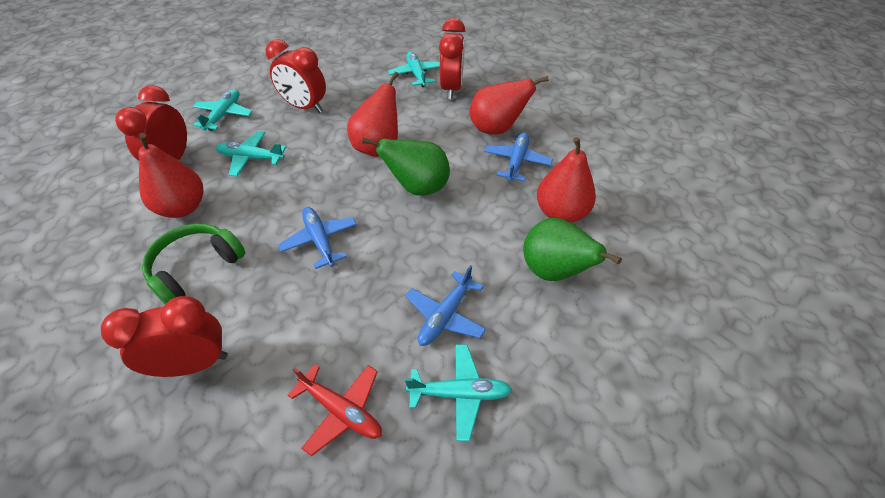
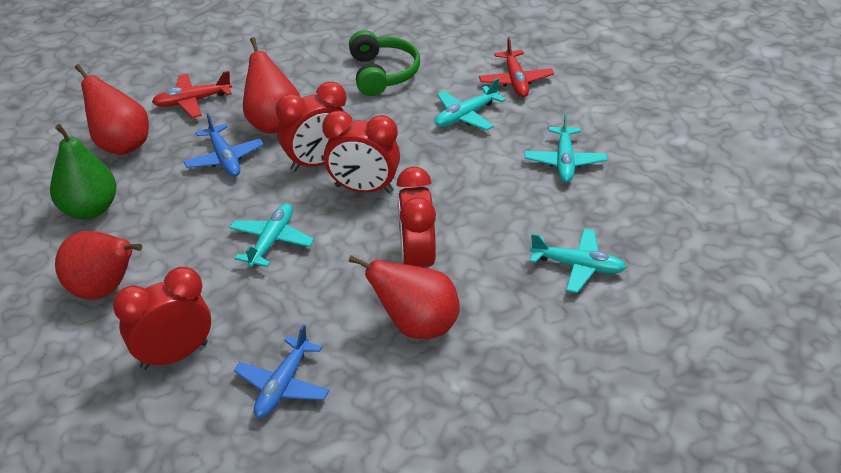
blue plane: 3 -> 2
green pear: 2 -> 1
red plane: 1 -> 2

